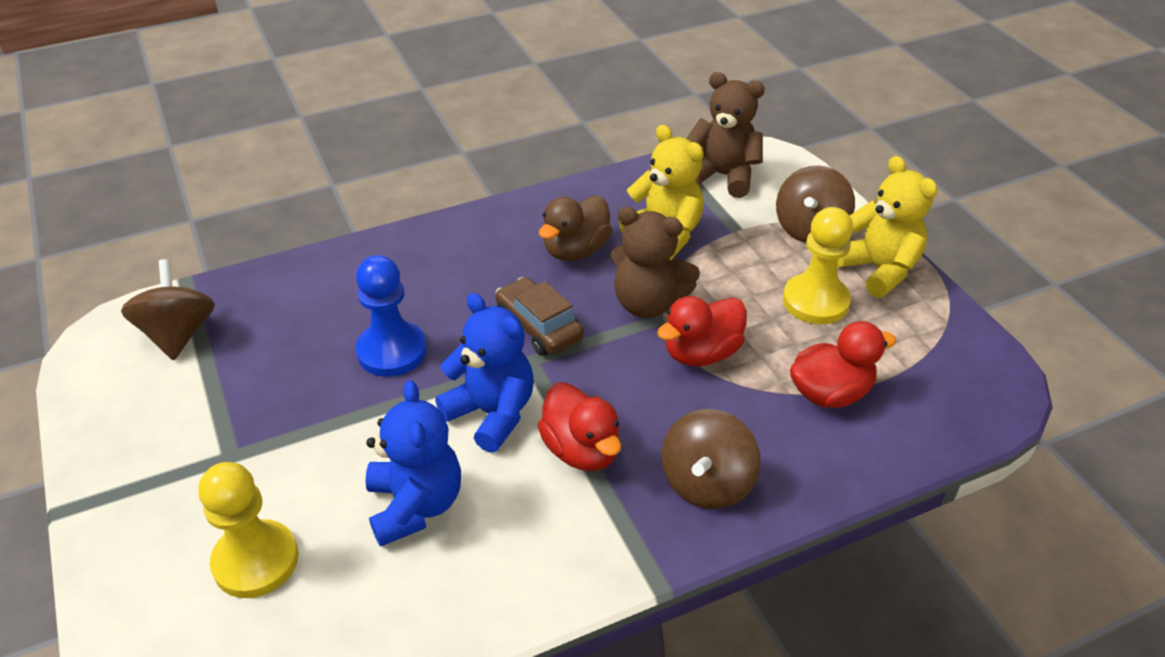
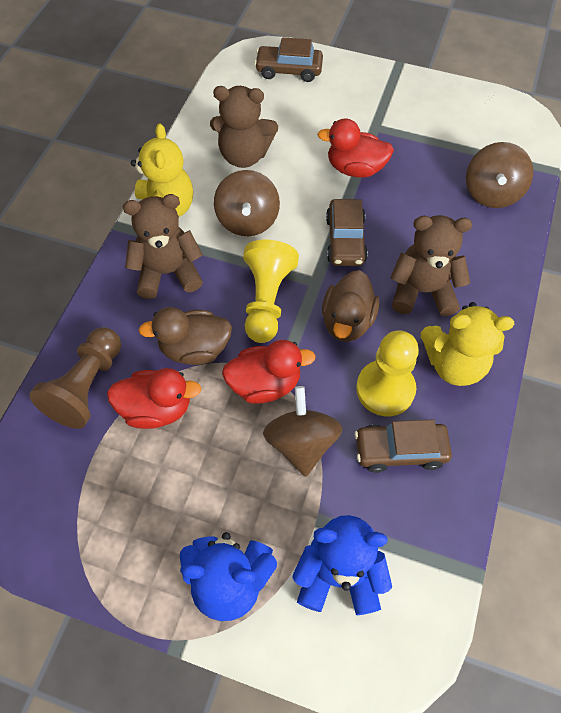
blue pawn: 1 -> 0
brown car: 1 -> 3
brown duck: 1 -> 2
brown pawn: 0 -> 1
brown teddy bear: 2 -> 3

